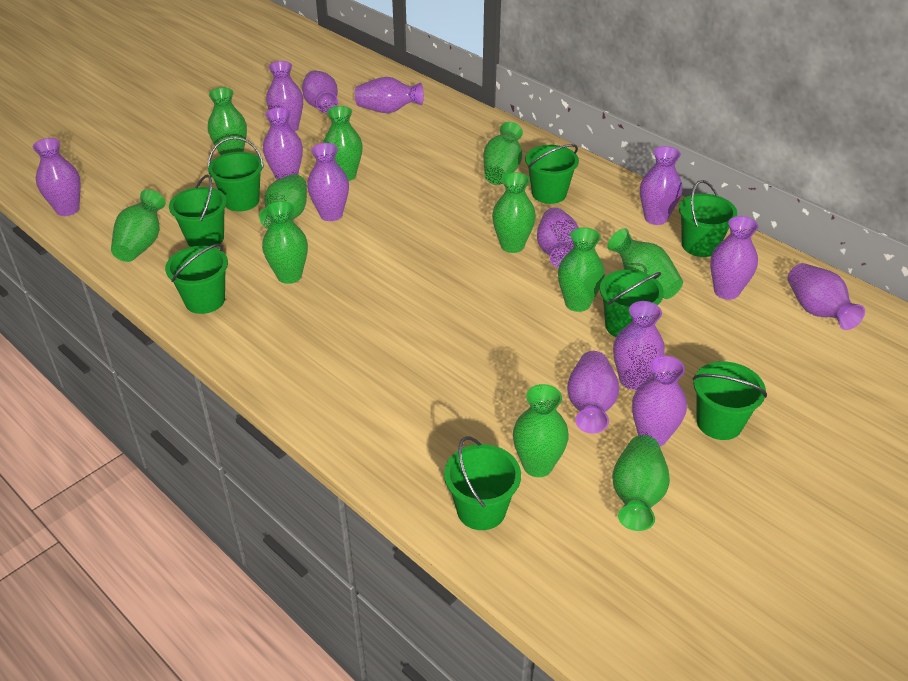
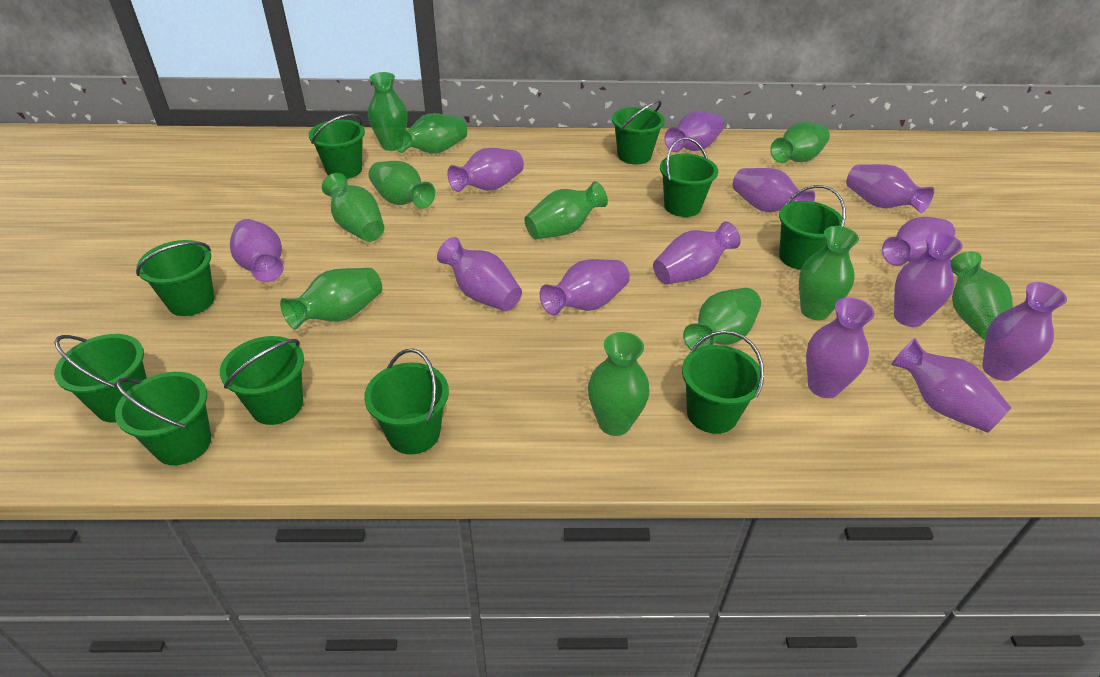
green bucket: 8 -> 10

